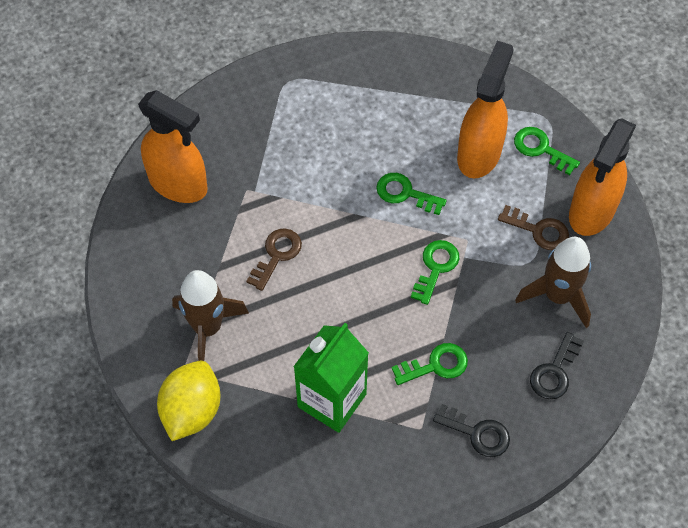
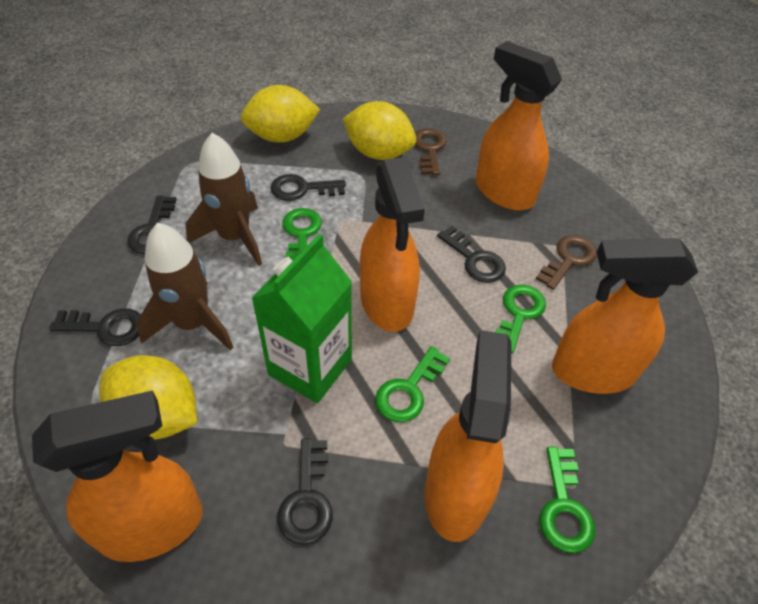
black key: 2 -> 5
orange spray bottle: 3 -> 5
yellow lemon: 1 -> 3

